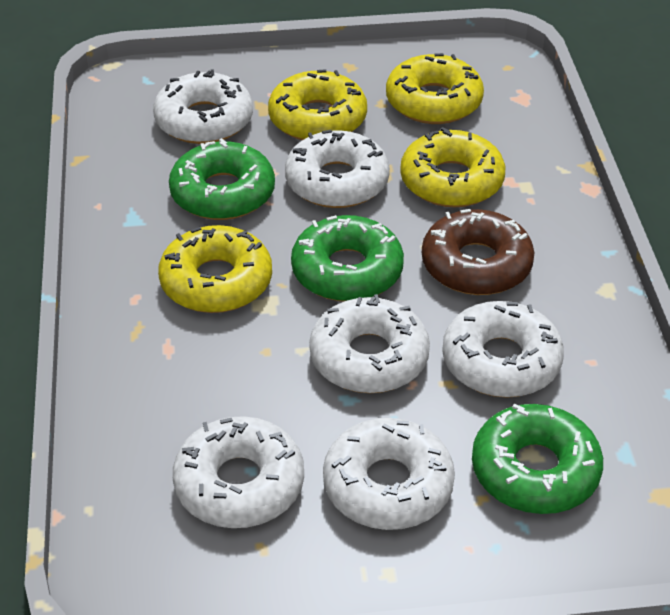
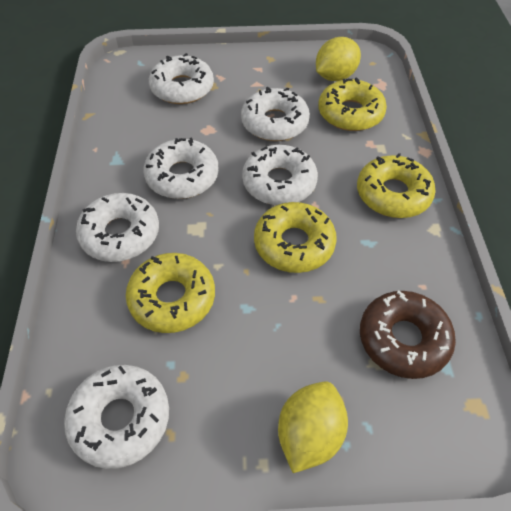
green donut: 3 -> 0
yellow lemon: 0 -> 2

